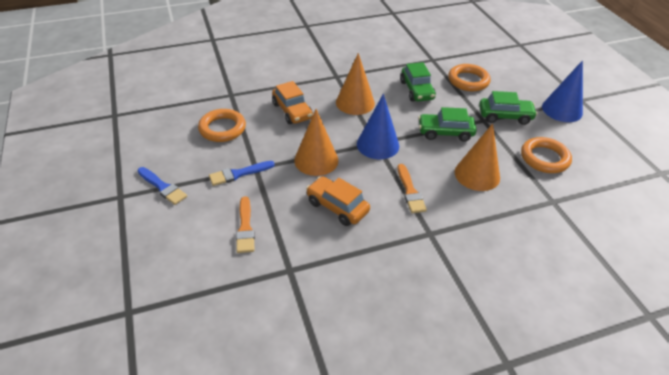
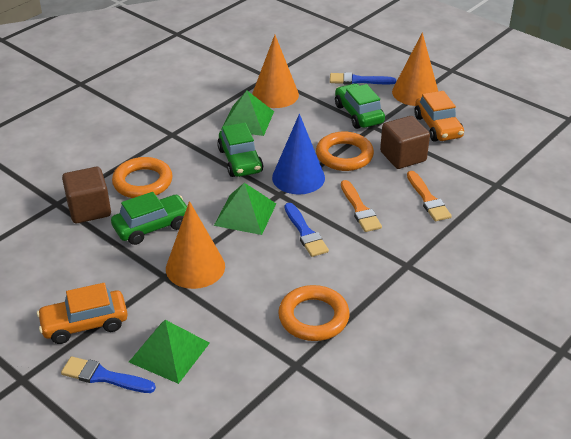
blue brush: 2 -> 3
blue cone: 2 -> 1
brown cube: 0 -> 2
green pyramid: 0 -> 3

